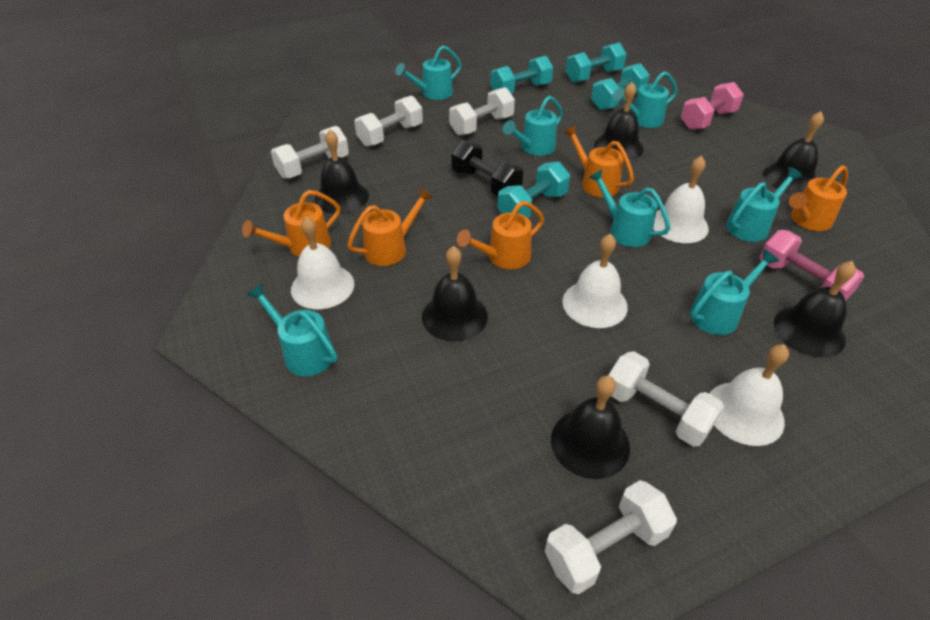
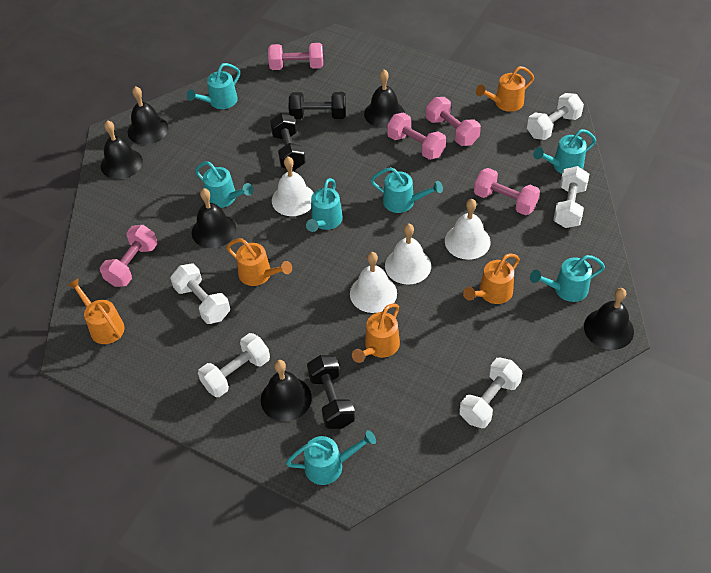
black dumbbell: 1 -> 3
pink dumbbell: 2 -> 5
turquoise dumbbell: 4 -> 0

